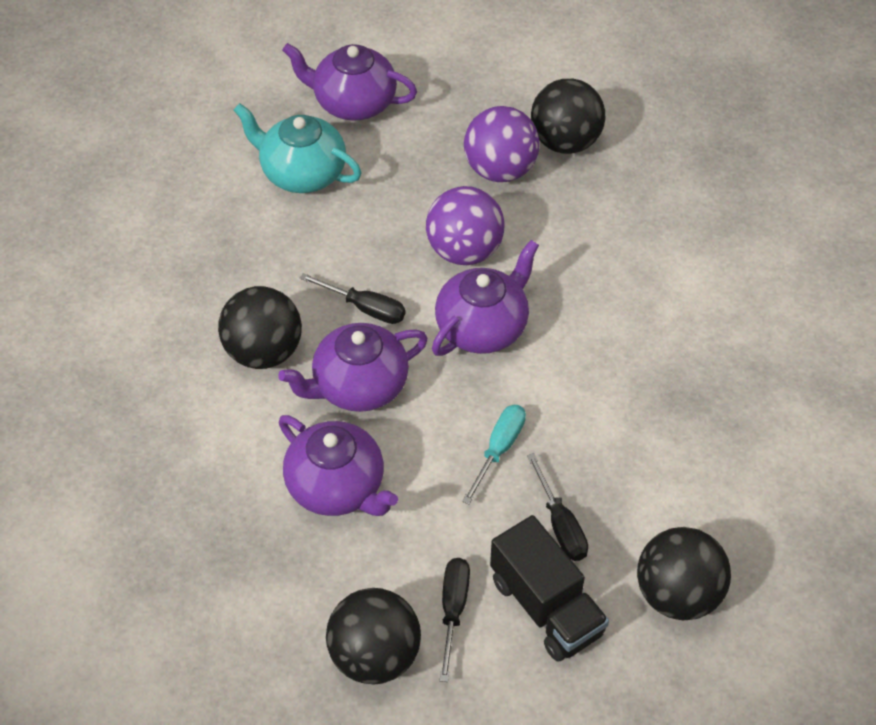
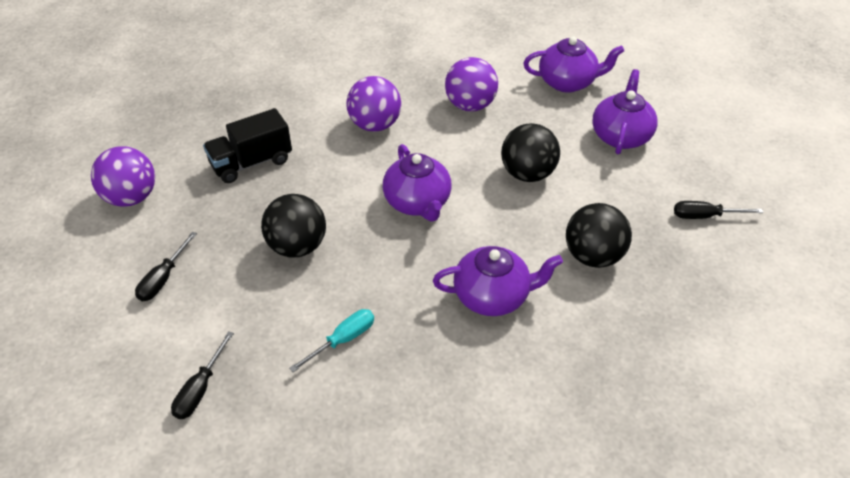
black ball: 4 -> 3
purple ball: 2 -> 3
turquoise teapot: 1 -> 0

